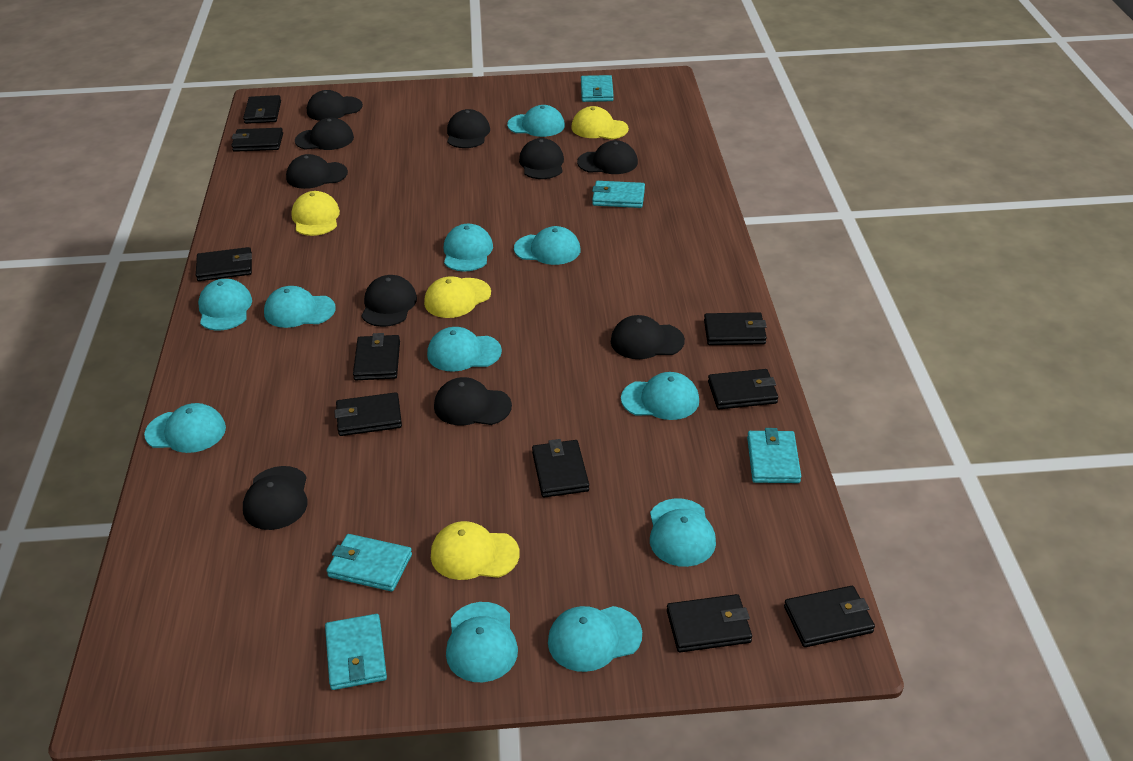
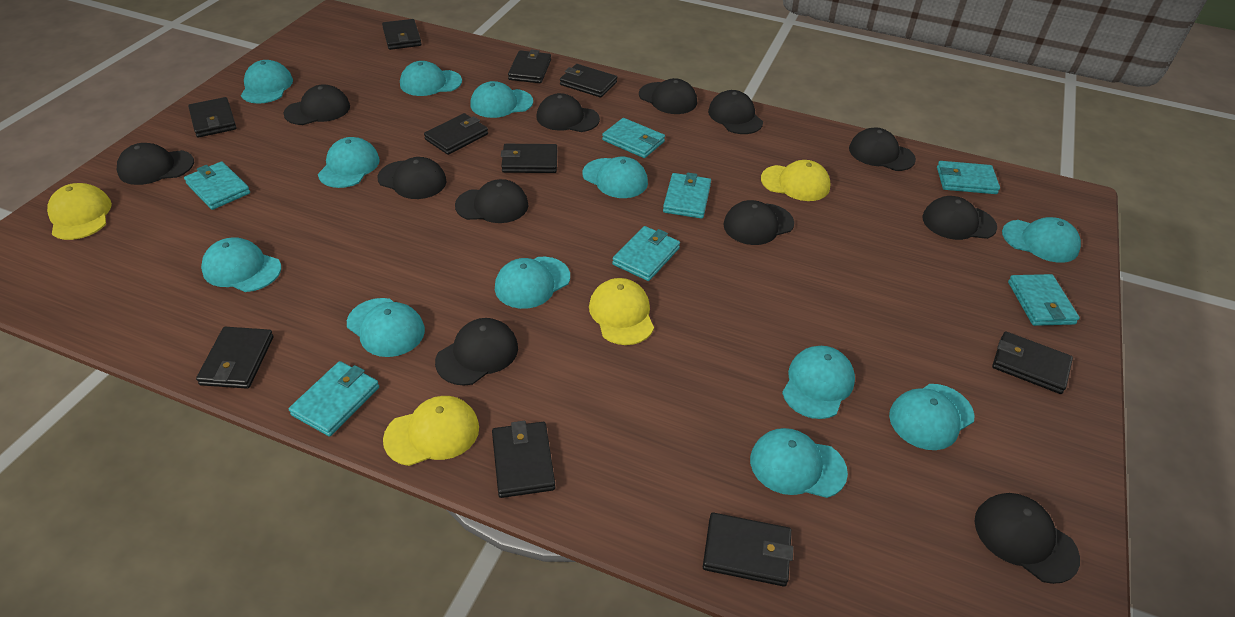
black cap: 10 -> 12
turquoise cap: 11 -> 12
turquoise wallet: 5 -> 7

